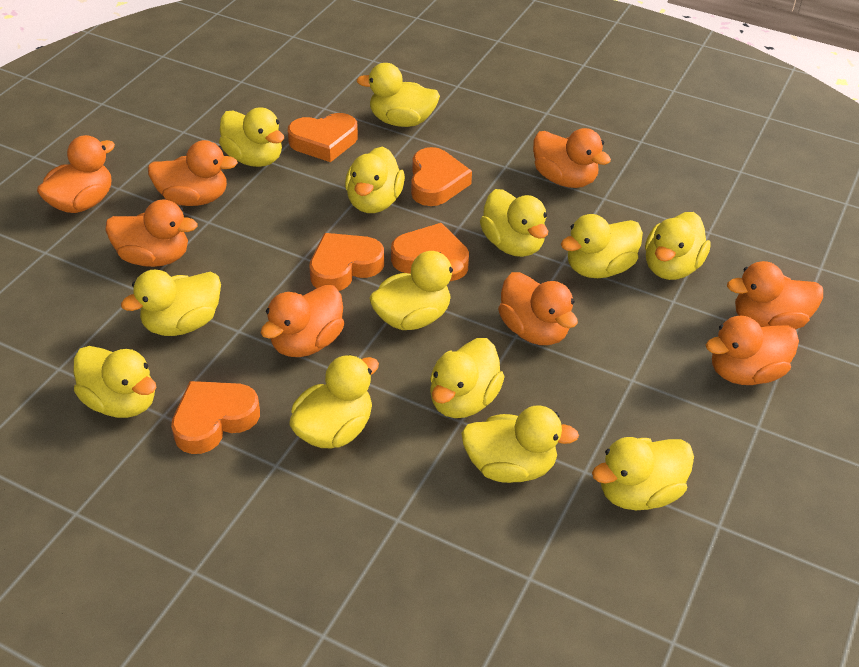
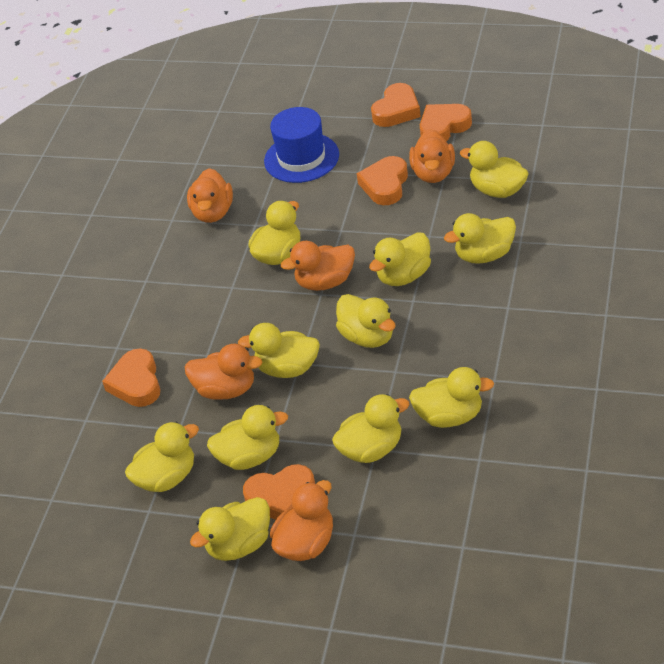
blue hat: 0 -> 1
orange duck: 8 -> 5
yellow duck: 13 -> 11

